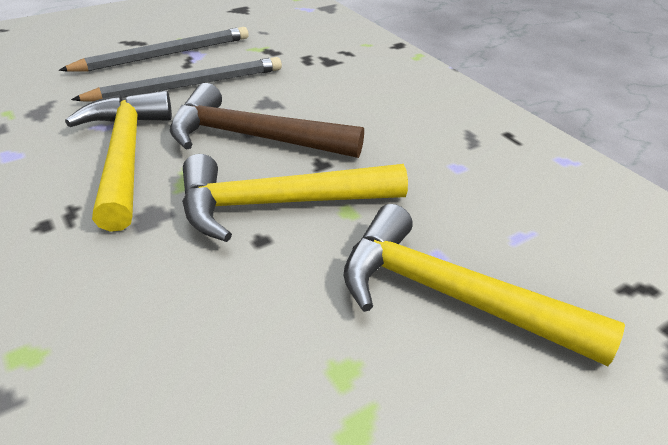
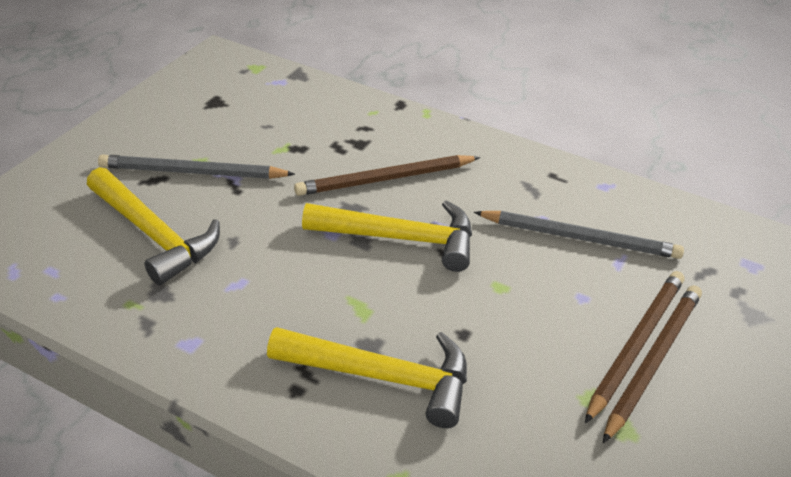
brown hammer: 1 -> 0
brown pencil: 0 -> 3

